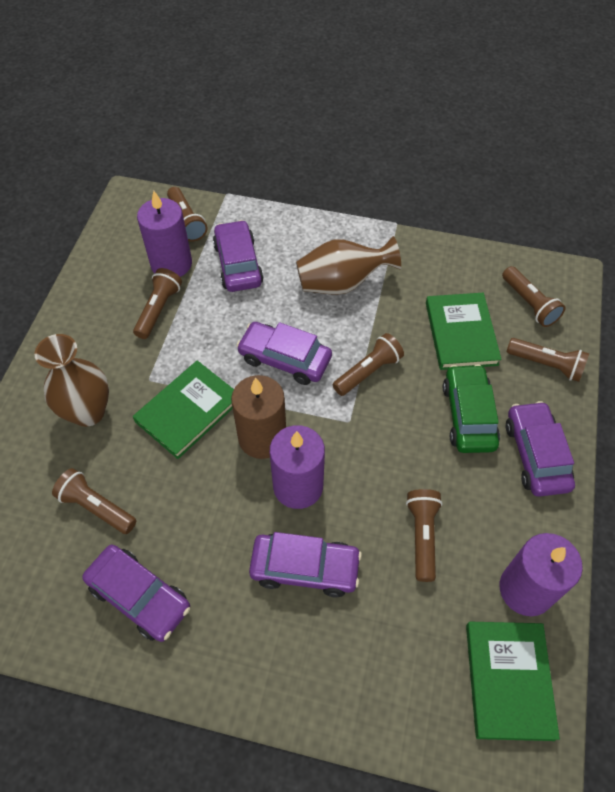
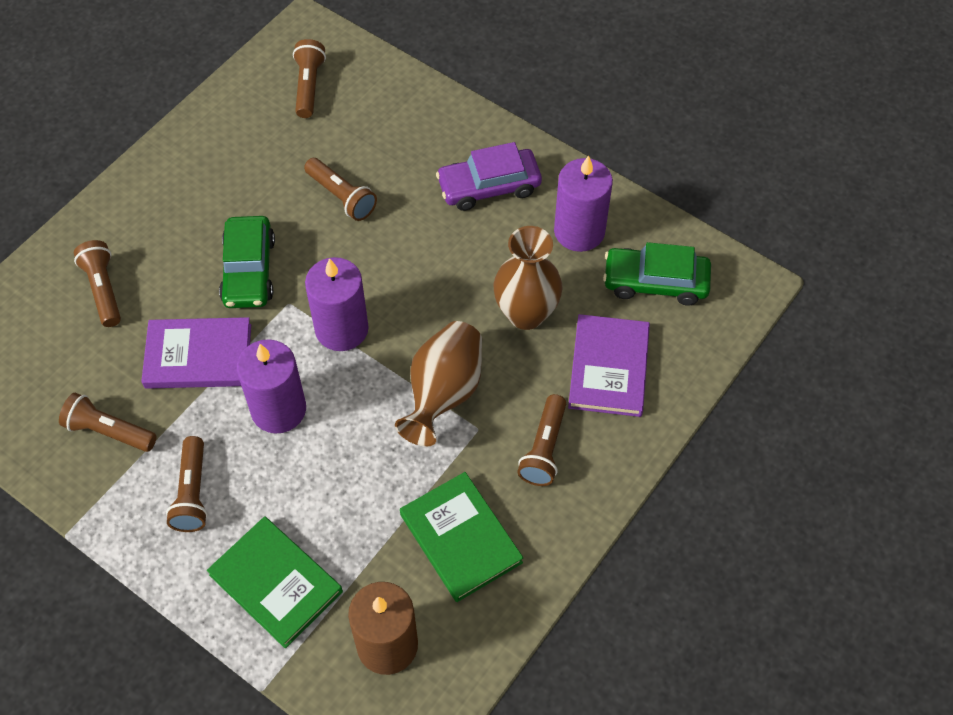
brown flashlight: 7 -> 6
green book: 3 -> 2
green car: 1 -> 2
purple book: 0 -> 2
purple car: 5 -> 1

